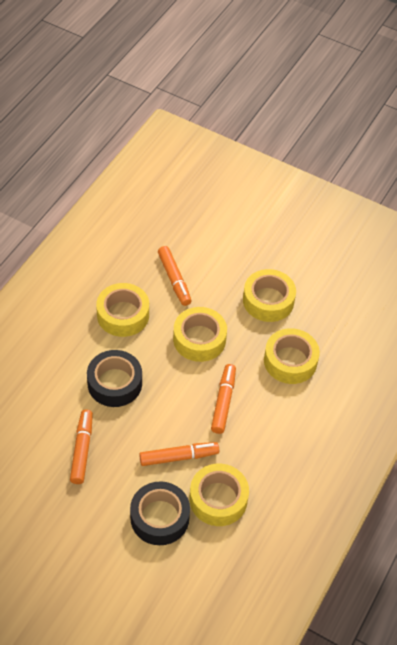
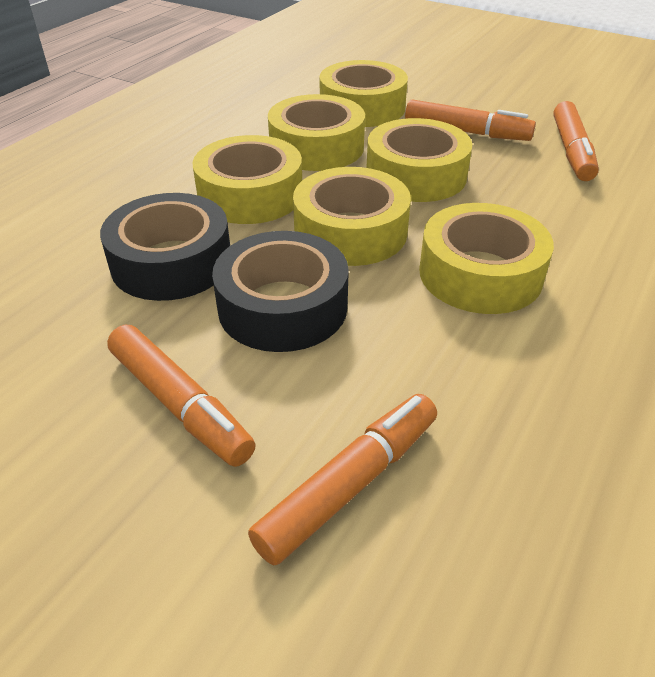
yellow tape: 5 -> 6

